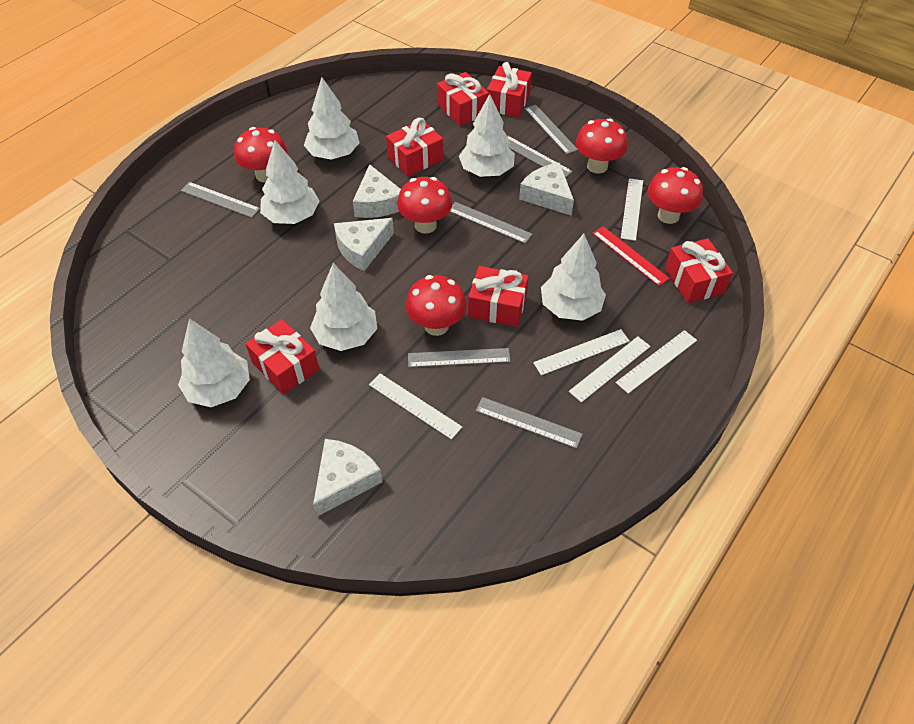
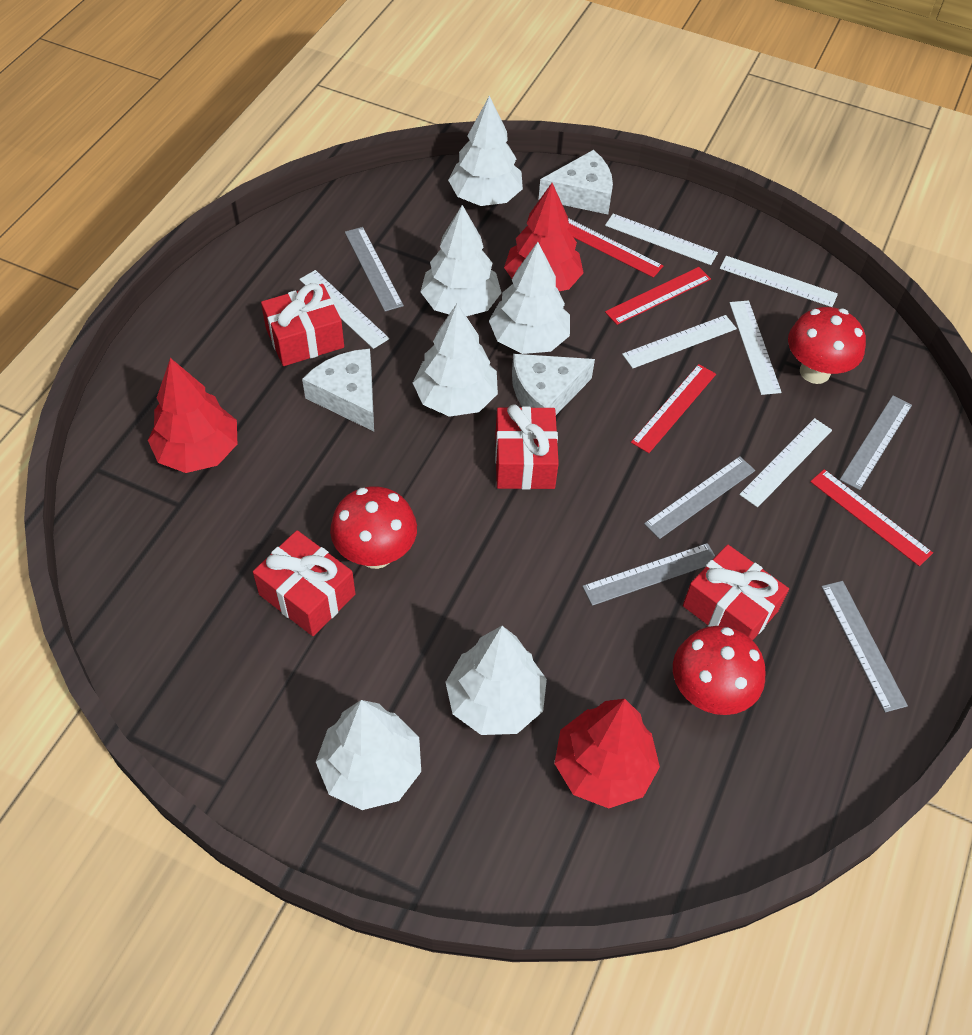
grey ruler: 6 -> 5
red gift: 6 -> 4
red mushroom: 5 -> 3
red ruler: 1 -> 4
red tree: 0 -> 3
white cheese: 4 -> 3
white ruler: 5 -> 6

